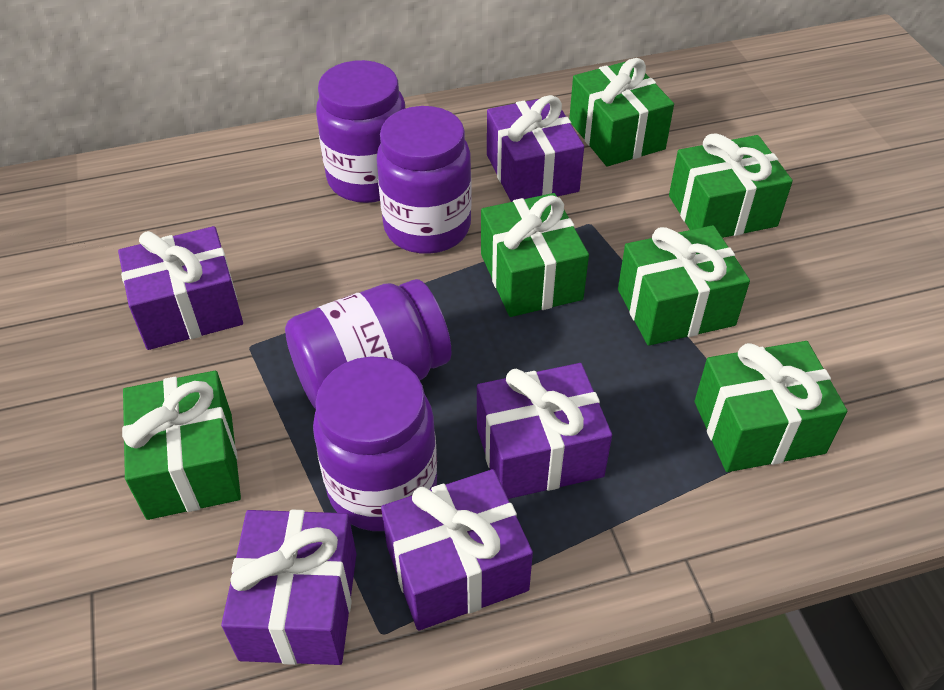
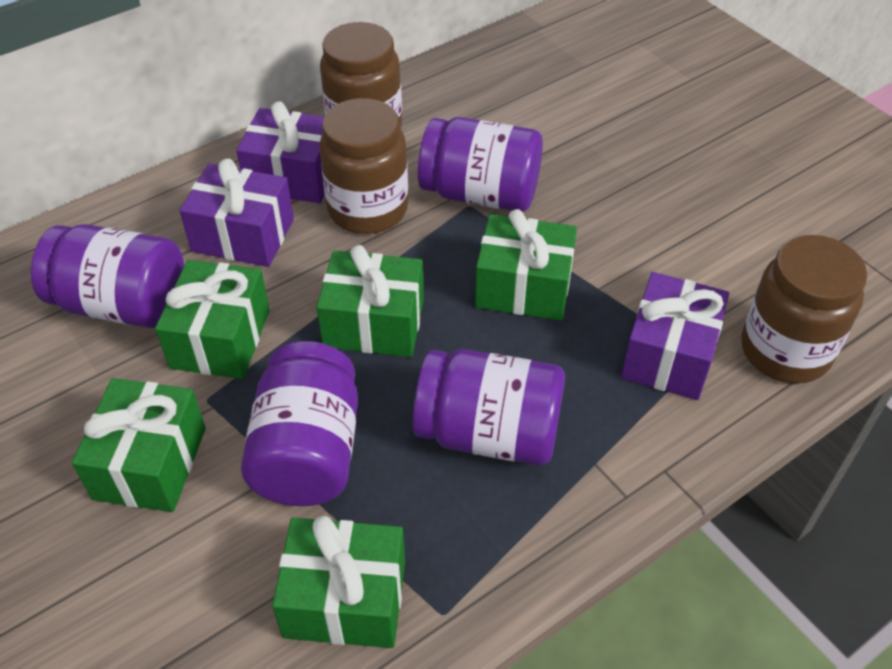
brown jar: 0 -> 3
green gift: 6 -> 5
purple gift: 5 -> 3

